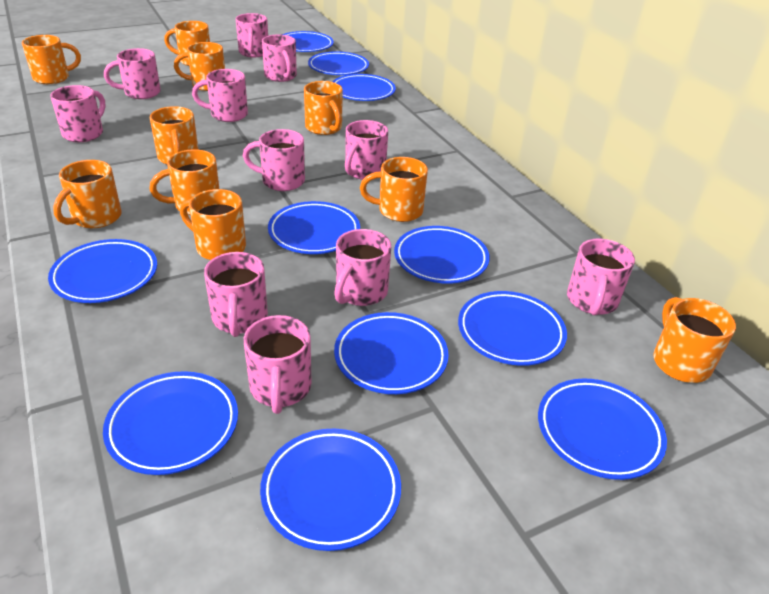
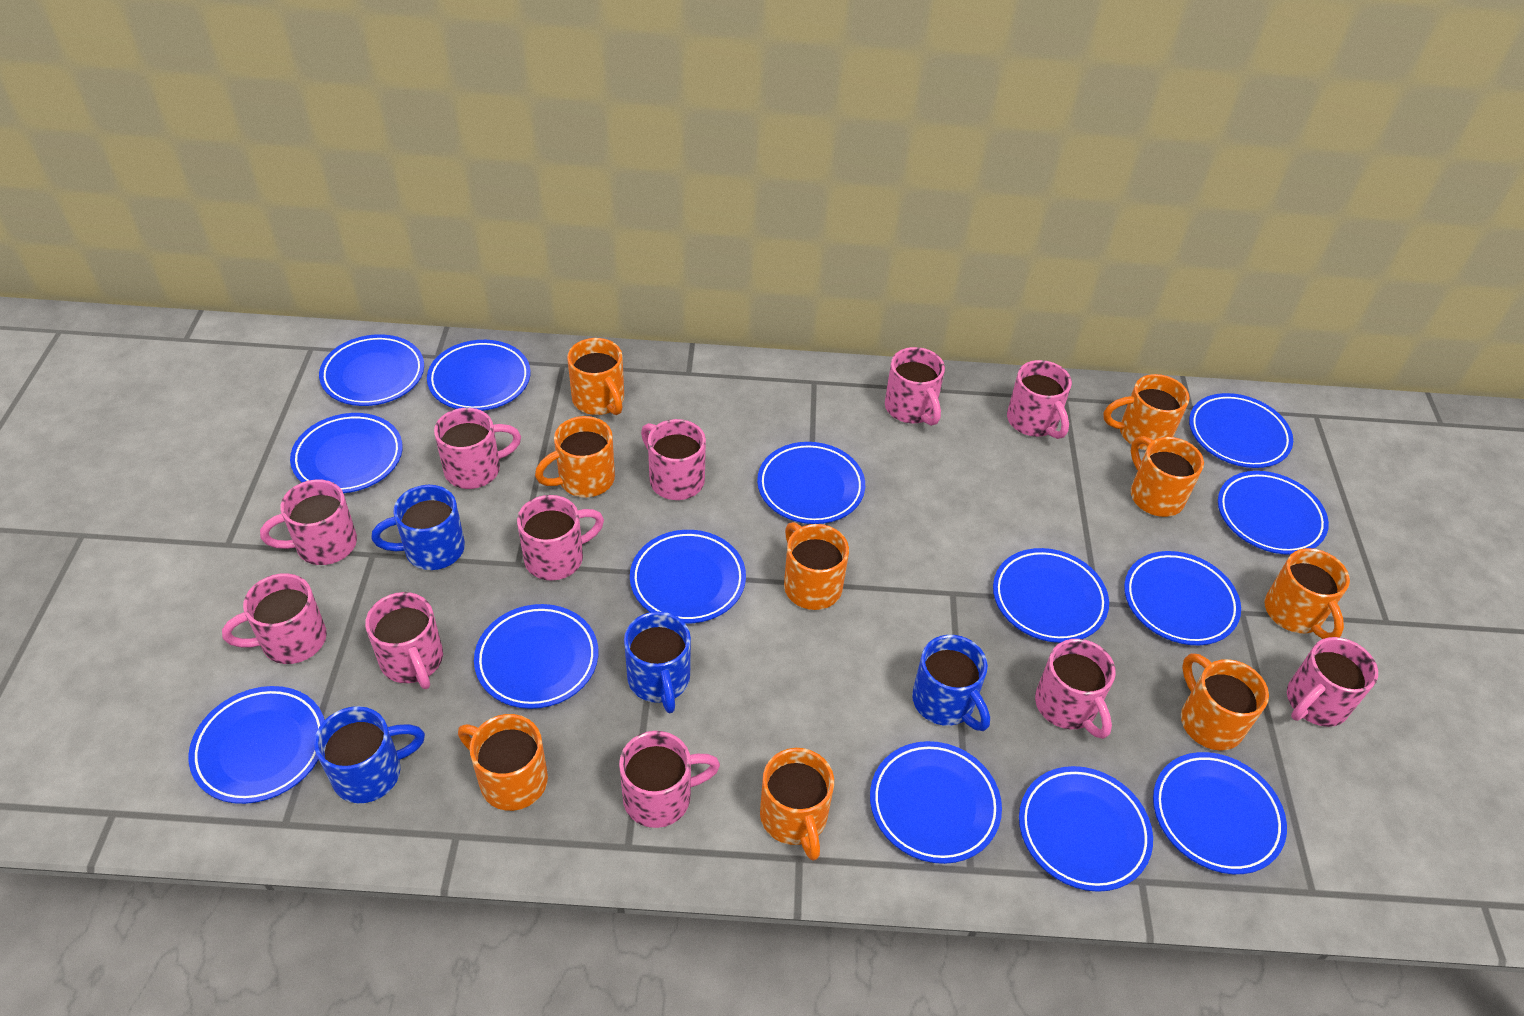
blue mug: 0 -> 4
blue plate: 11 -> 14
orange mug: 10 -> 9

